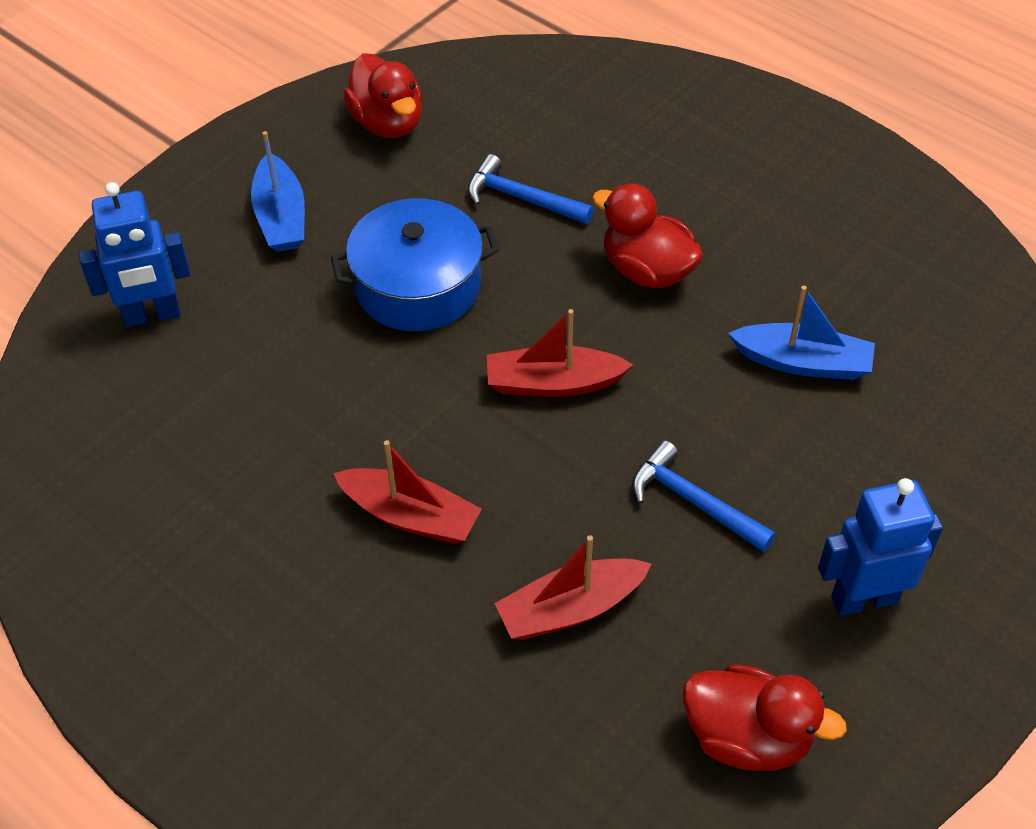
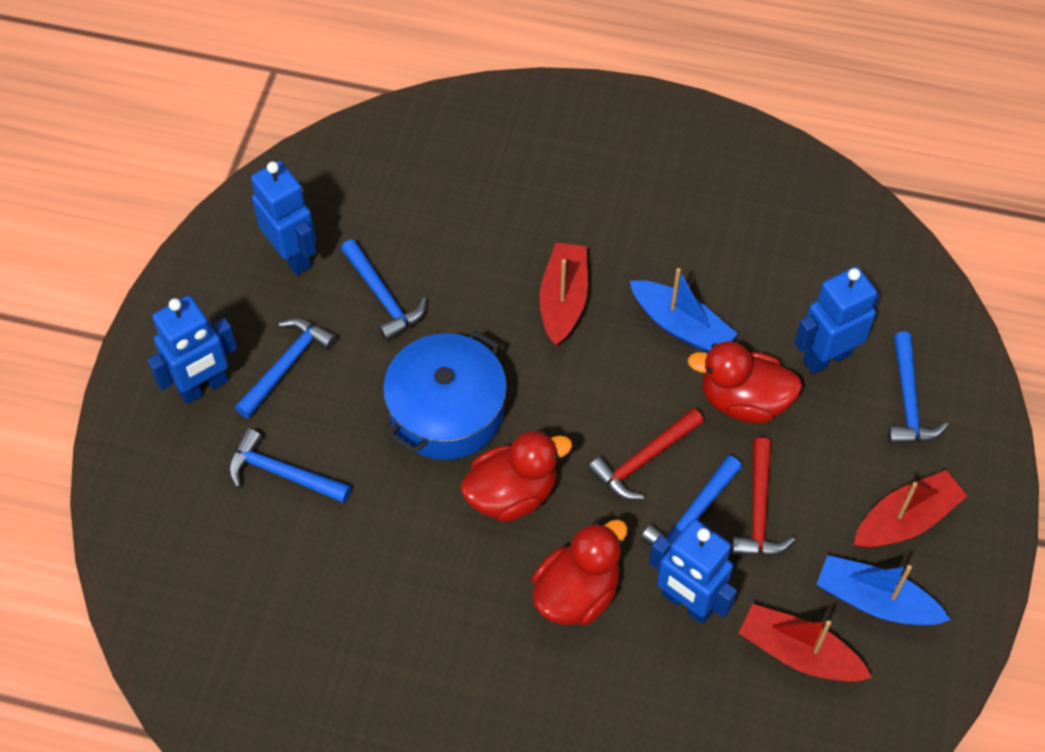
blue hammer: 2 -> 5
blue robot: 2 -> 4
red hammer: 0 -> 2

